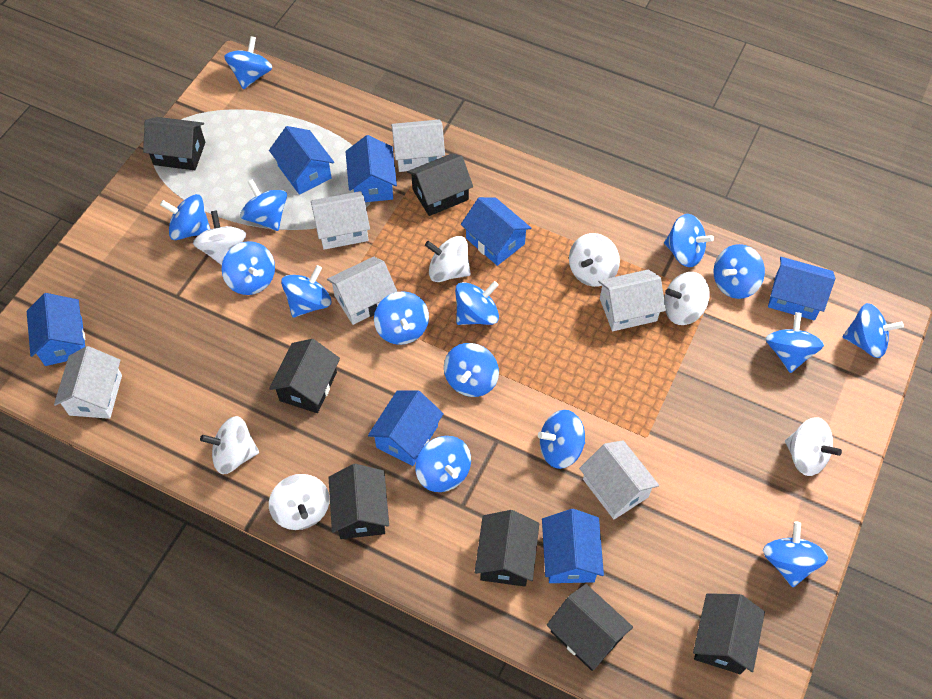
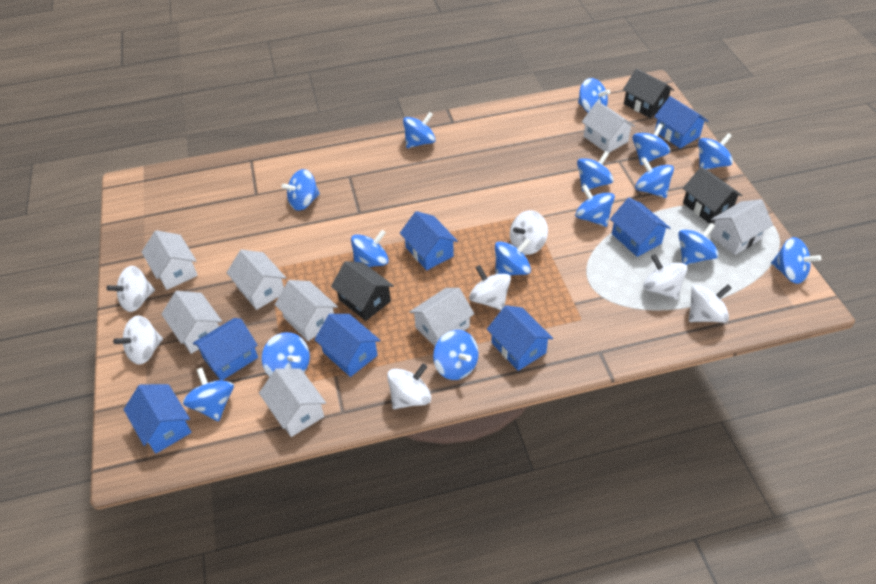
black house: 7 -> 3
white house: 6 -> 8

